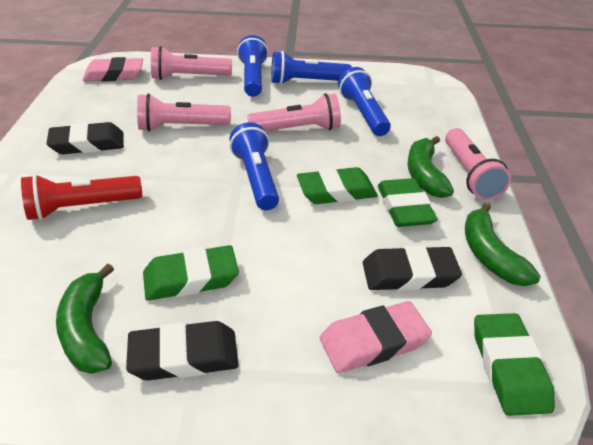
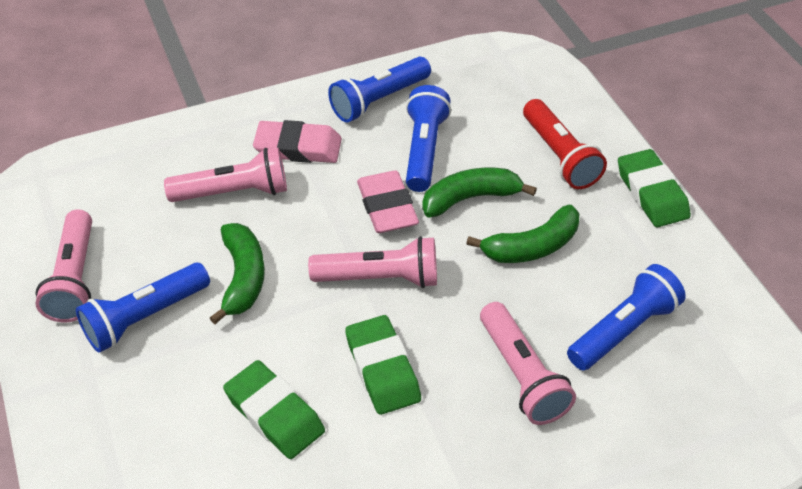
black eraser: 3 -> 0
green eraser: 4 -> 3

